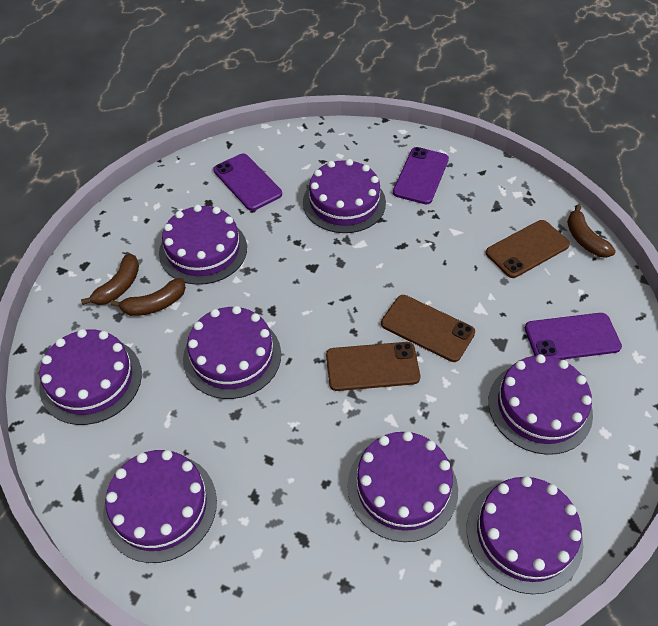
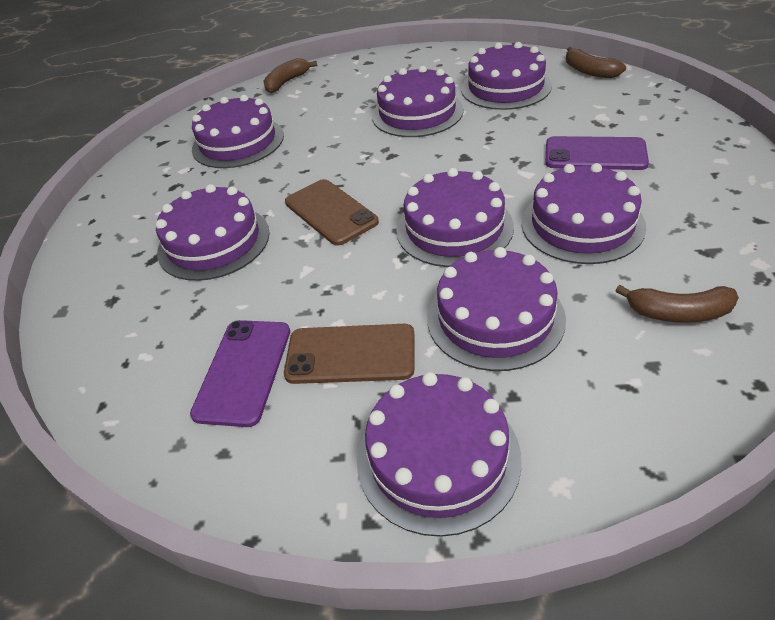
brown phone: 3 -> 2
purple phone: 3 -> 2

